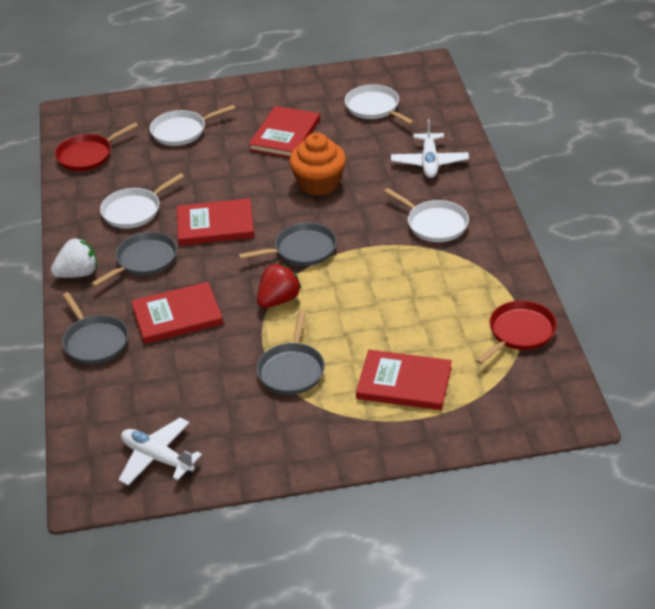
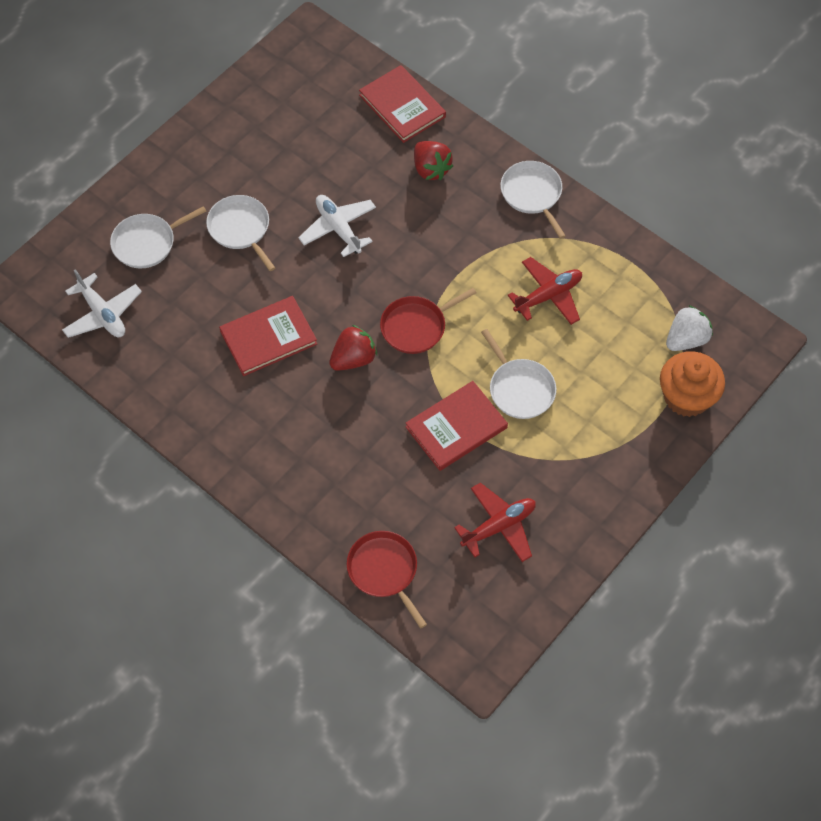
grey pan: 4 -> 0
red book: 4 -> 3
red plane: 0 -> 2
red strawberry: 1 -> 2

